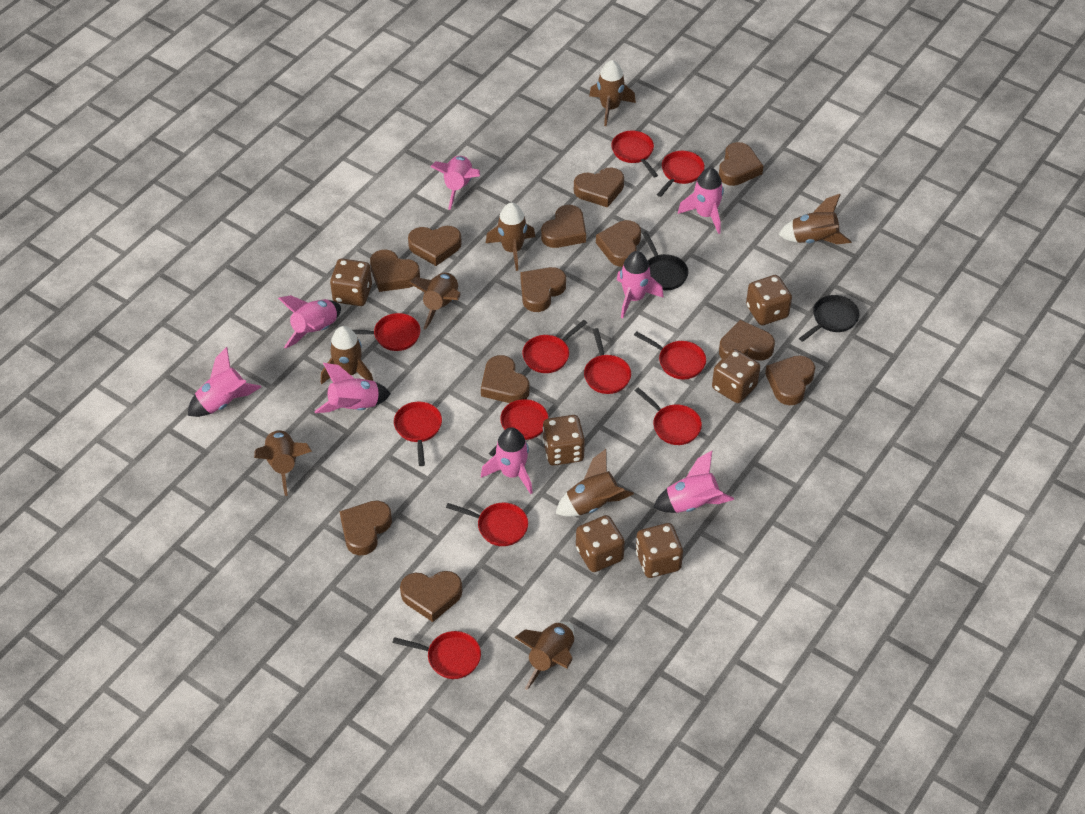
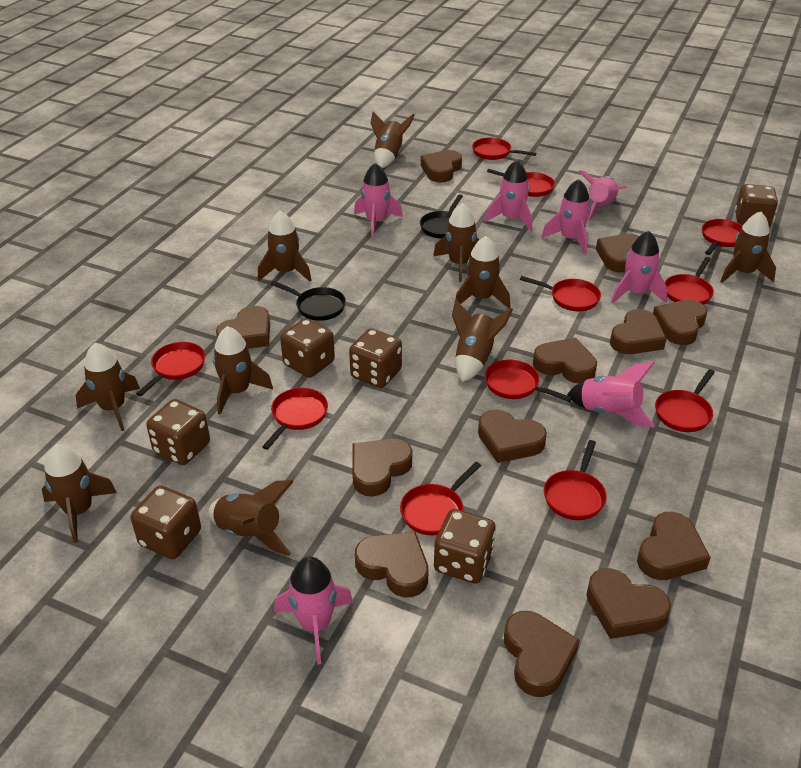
brown rocket: 8 -> 10
pink rocket: 8 -> 7

